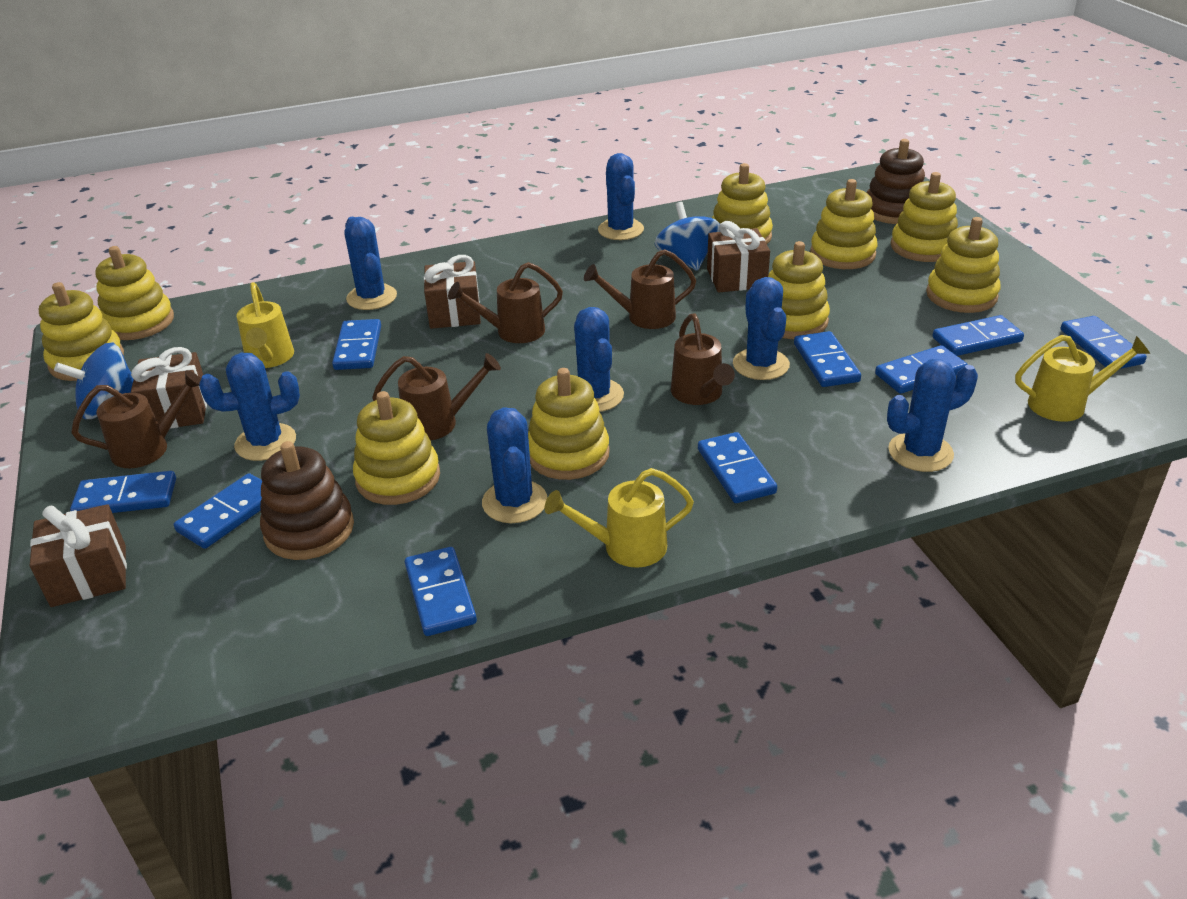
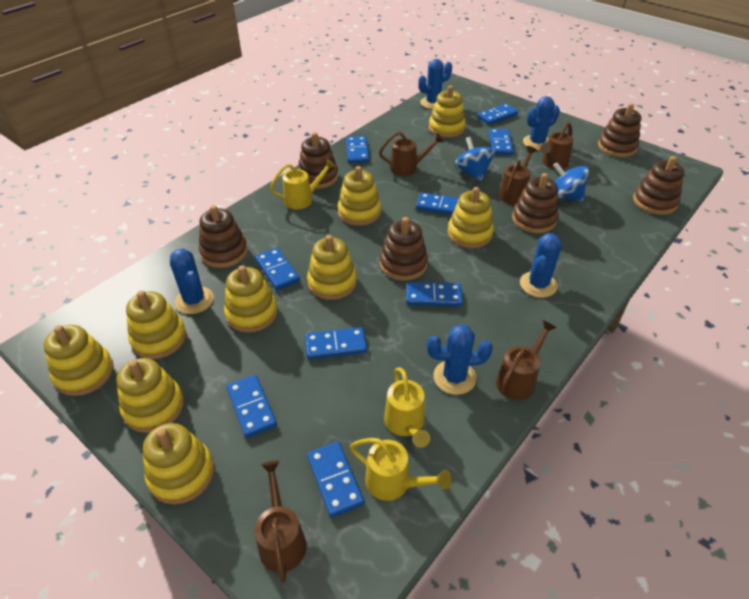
blue cactus: 7 -> 5
brown gift: 4 -> 0
brown stacking toy: 2 -> 6

